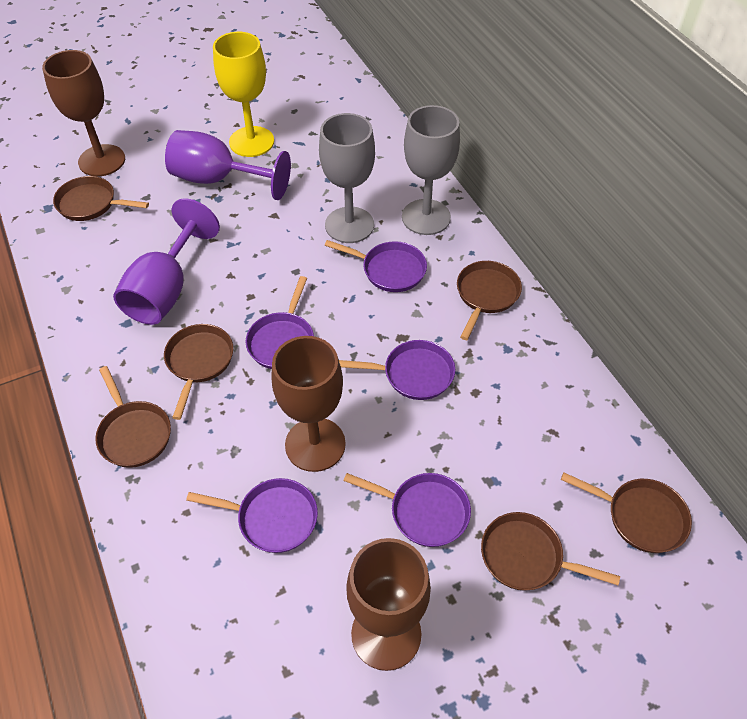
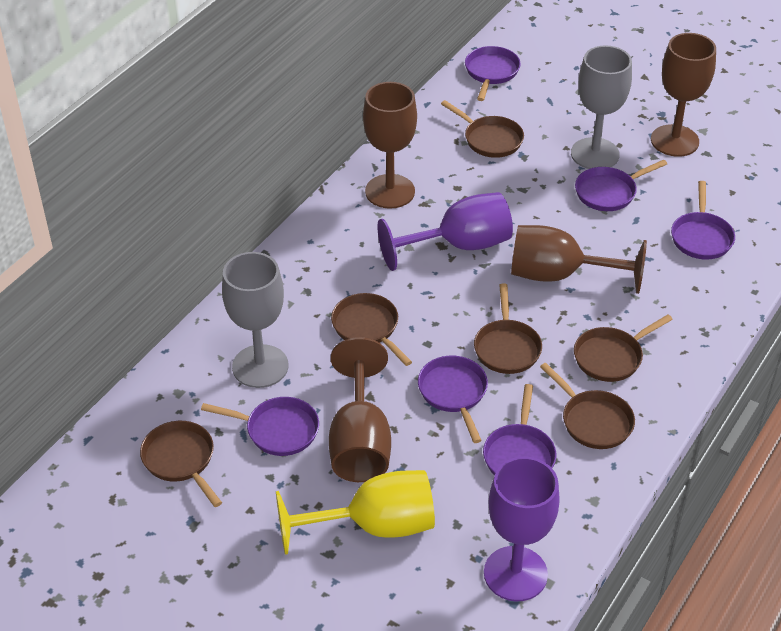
brown goblet: 3 -> 4
purple pan: 5 -> 6

